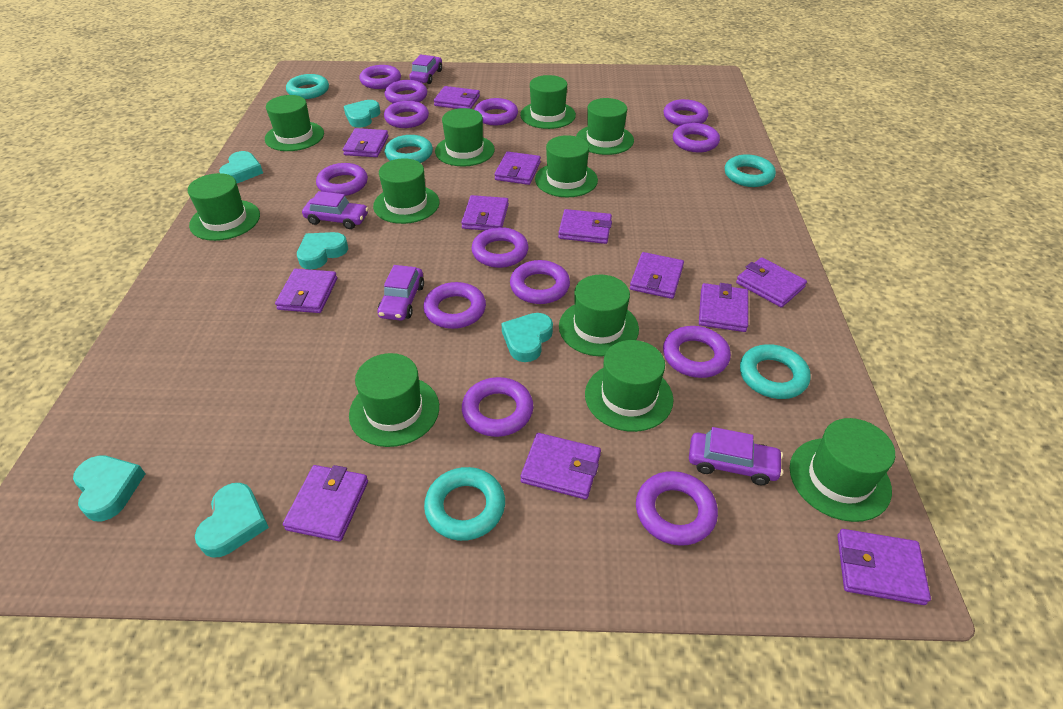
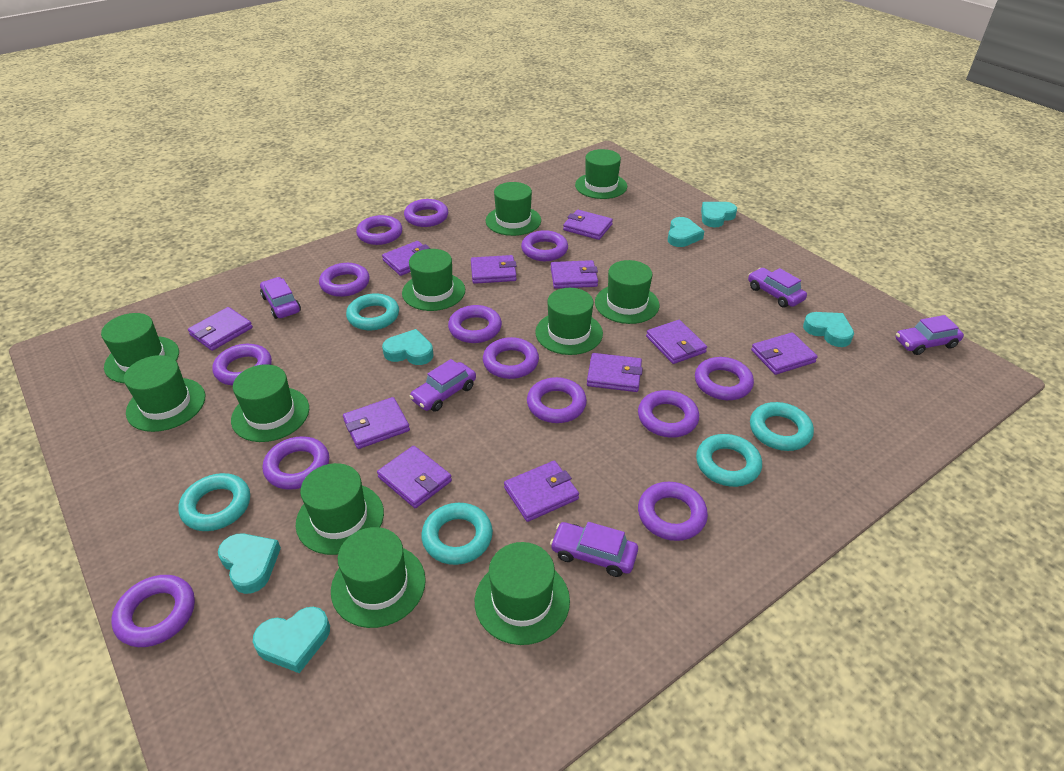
purple car: 4 -> 5
purple wallet: 12 -> 11

